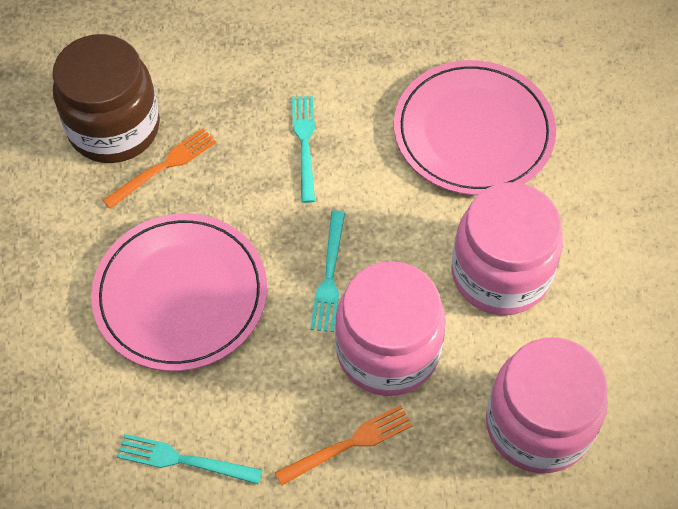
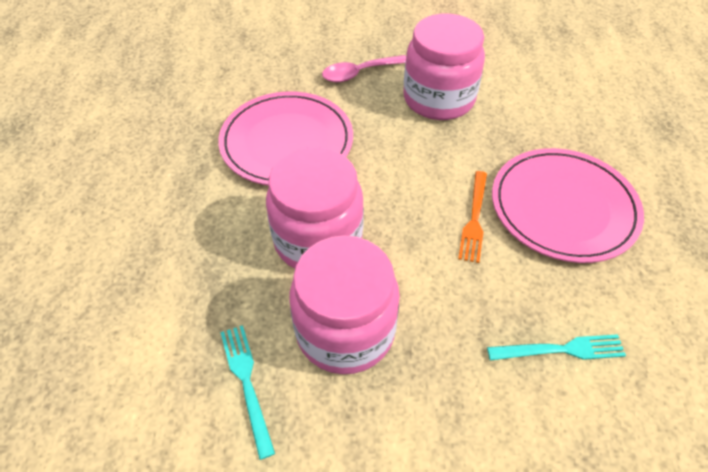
brown jar: 1 -> 0
orange fork: 2 -> 1
pink spoon: 0 -> 1
turquoise fork: 3 -> 2

